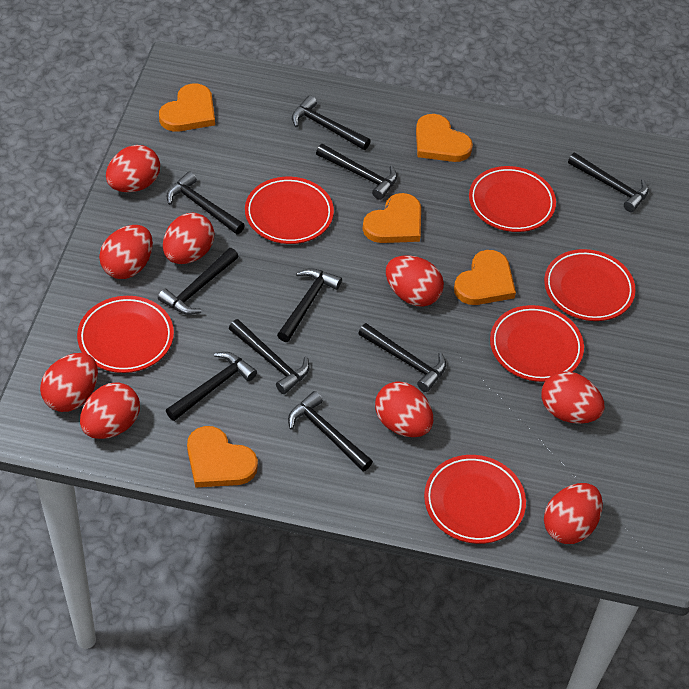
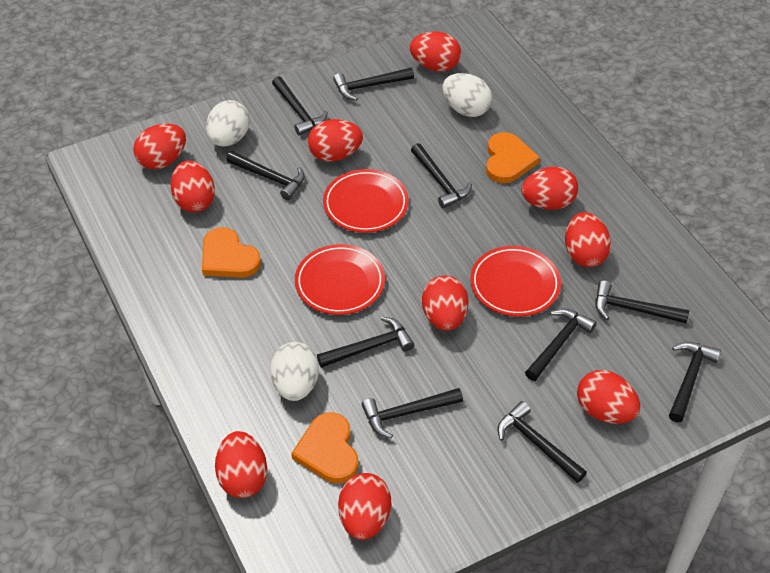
orange heart: 5 -> 3
red egg: 9 -> 10
red plate: 6 -> 3
white egg: 0 -> 3

